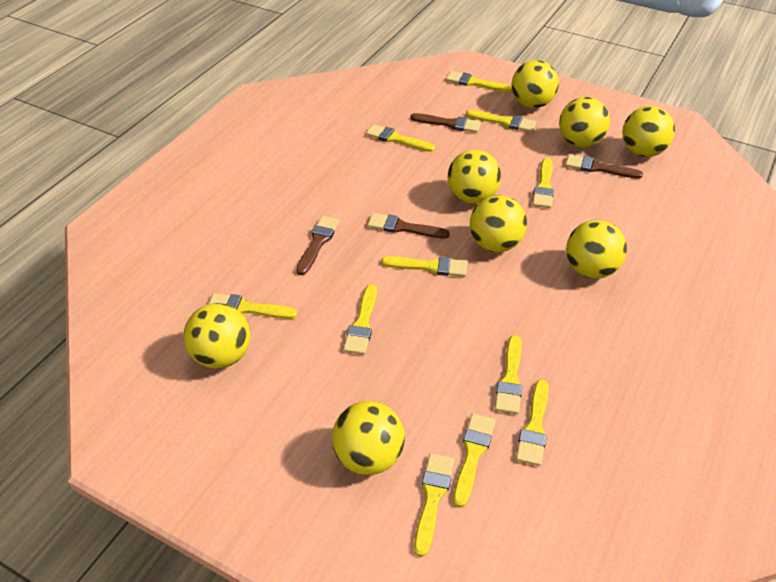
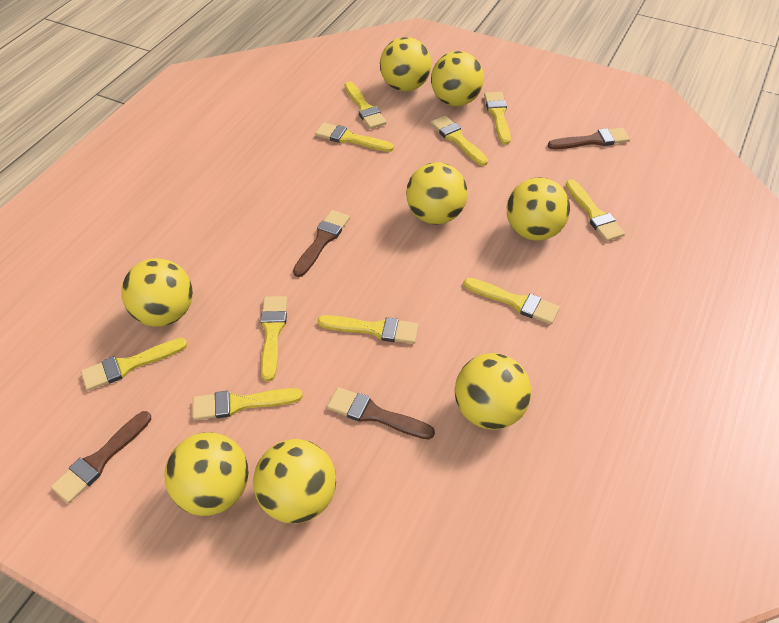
yellow brush: 11 -> 10

